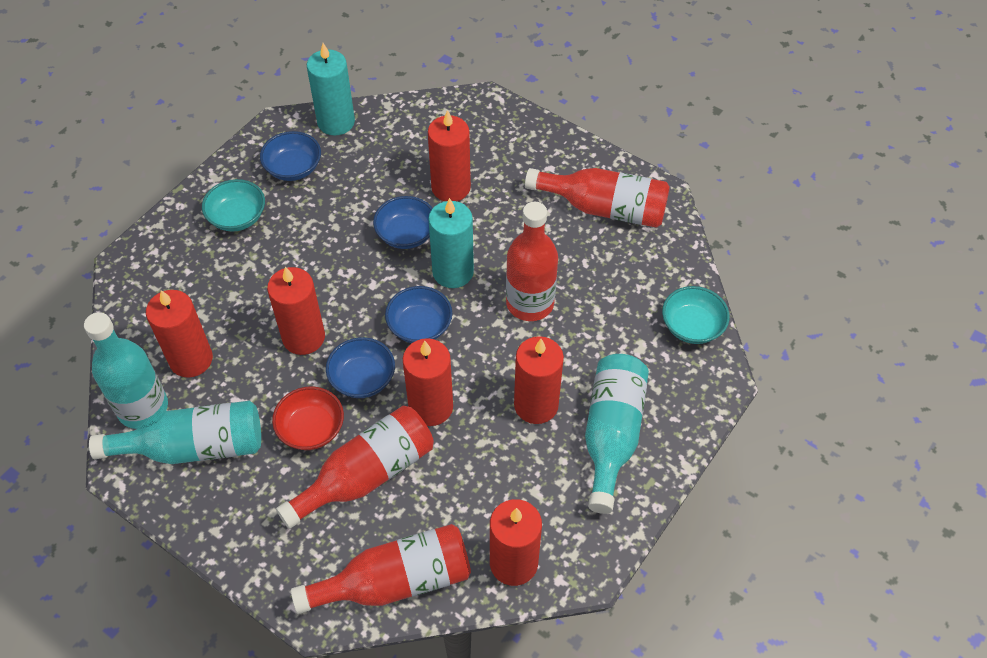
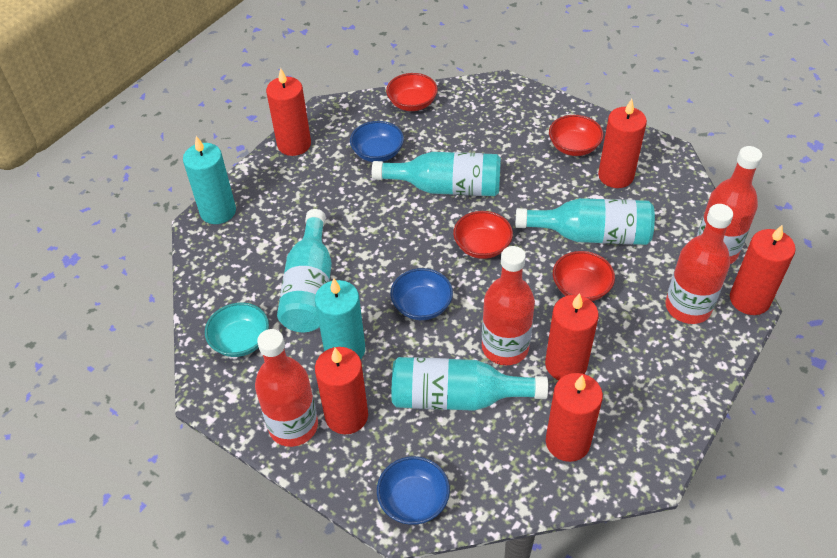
blue bowl: 4 -> 3
red bowl: 1 -> 4
turquoise bottle: 3 -> 4
turquoise bowl: 2 -> 1

